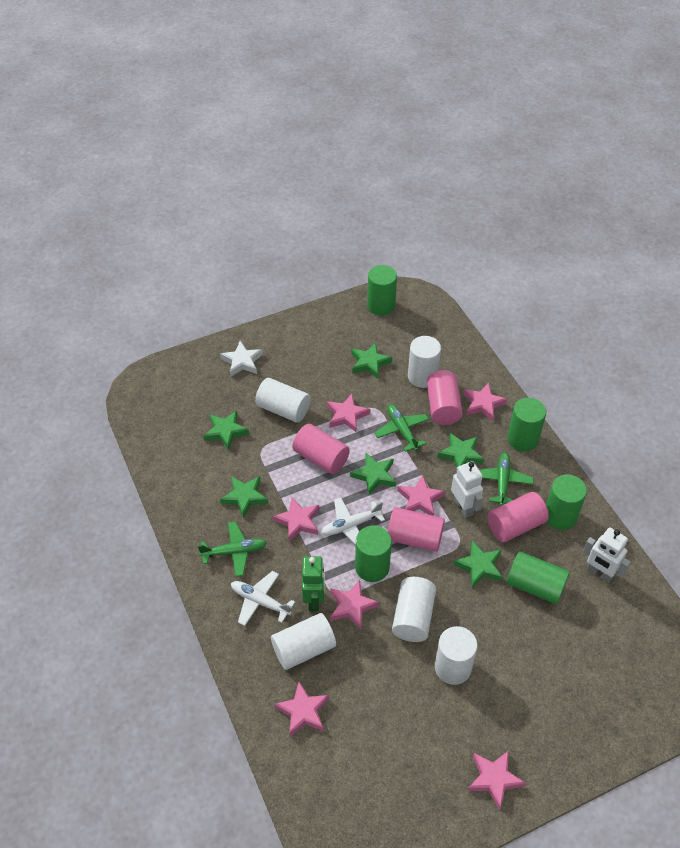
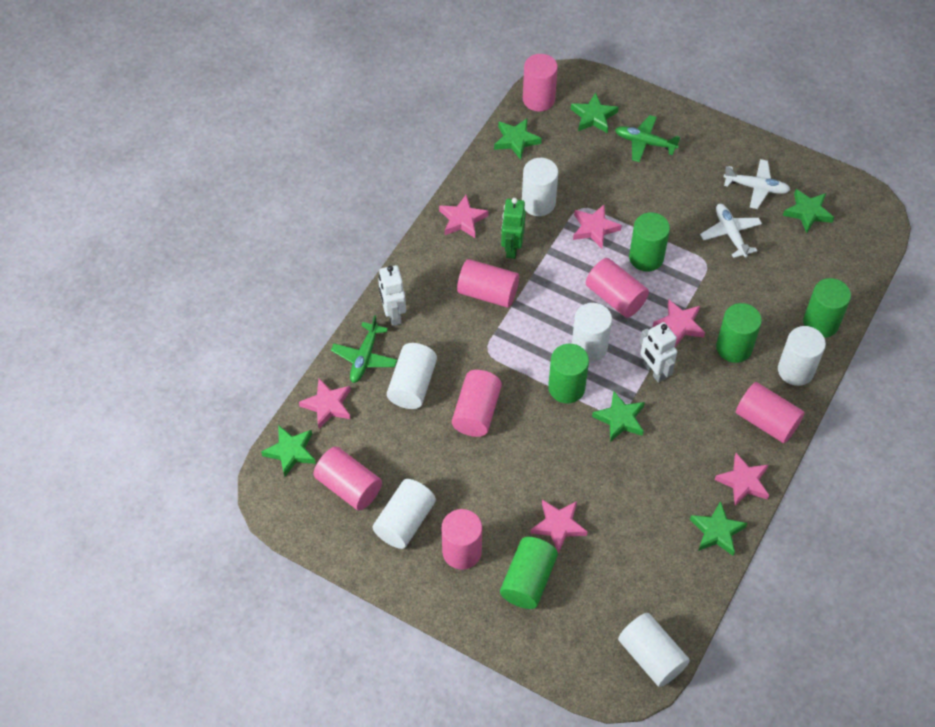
green plane: 3 -> 2
pink cylinder: 4 -> 7
pink star: 7 -> 6
white cylinder: 5 -> 6
white star: 1 -> 0

